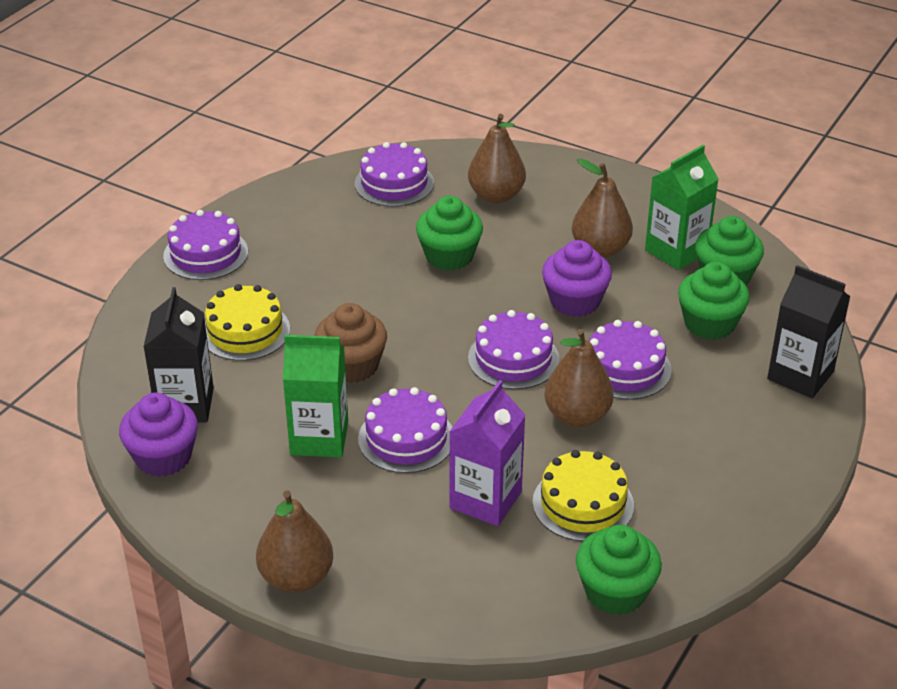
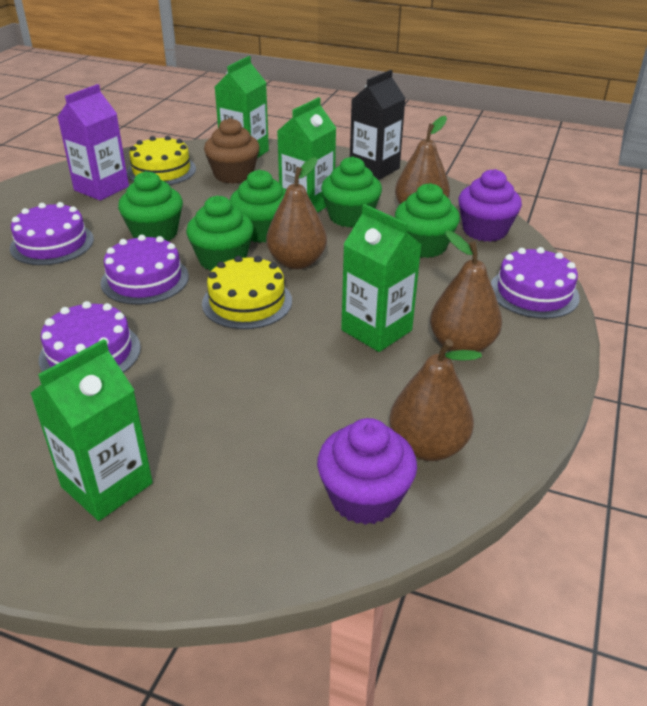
black carton: 2 -> 1
green carton: 2 -> 4
green cupcake: 4 -> 5
purple cake: 5 -> 4

